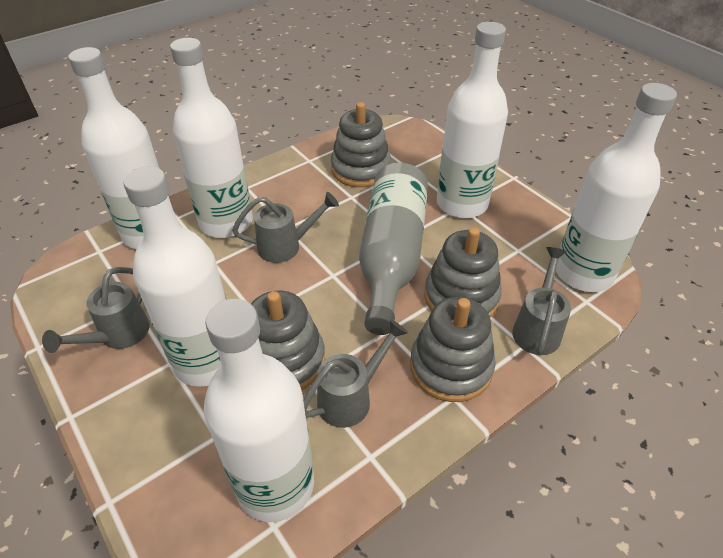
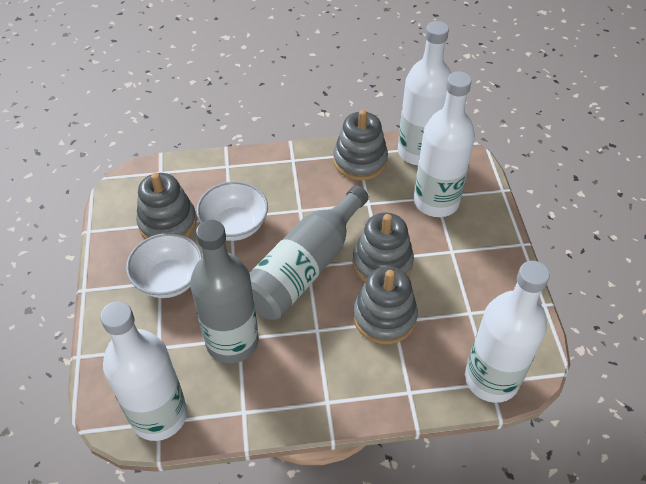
grey bottle: 1 -> 2
grey watering can: 4 -> 0
white bottle: 6 -> 4
white bowl: 0 -> 2

